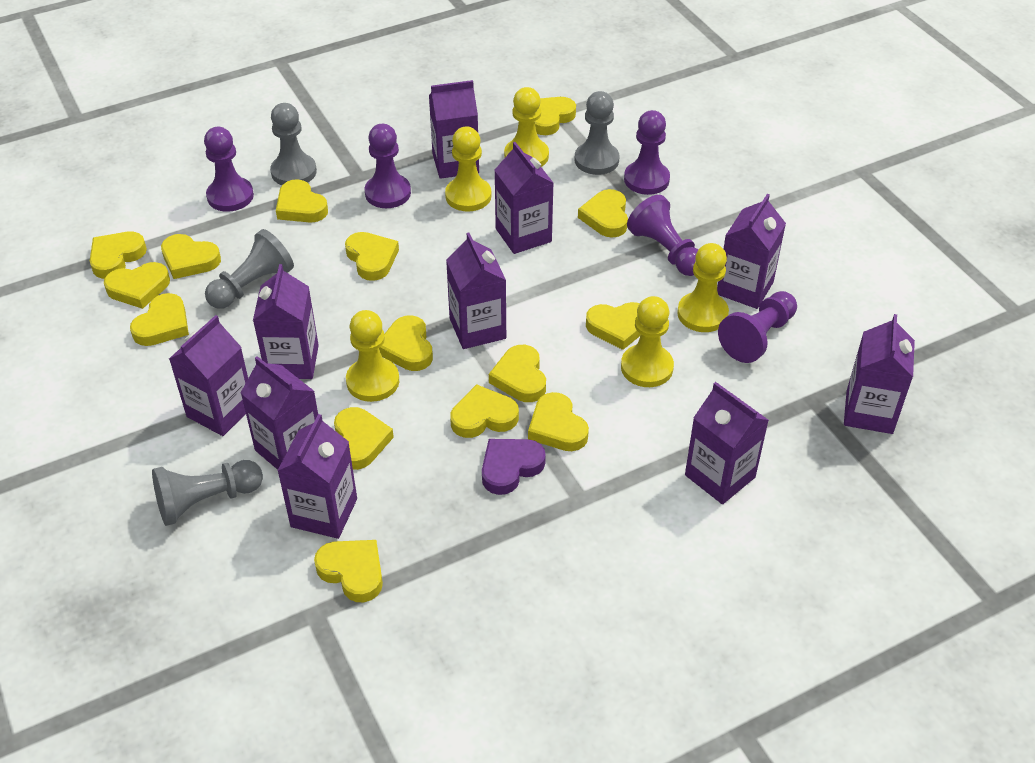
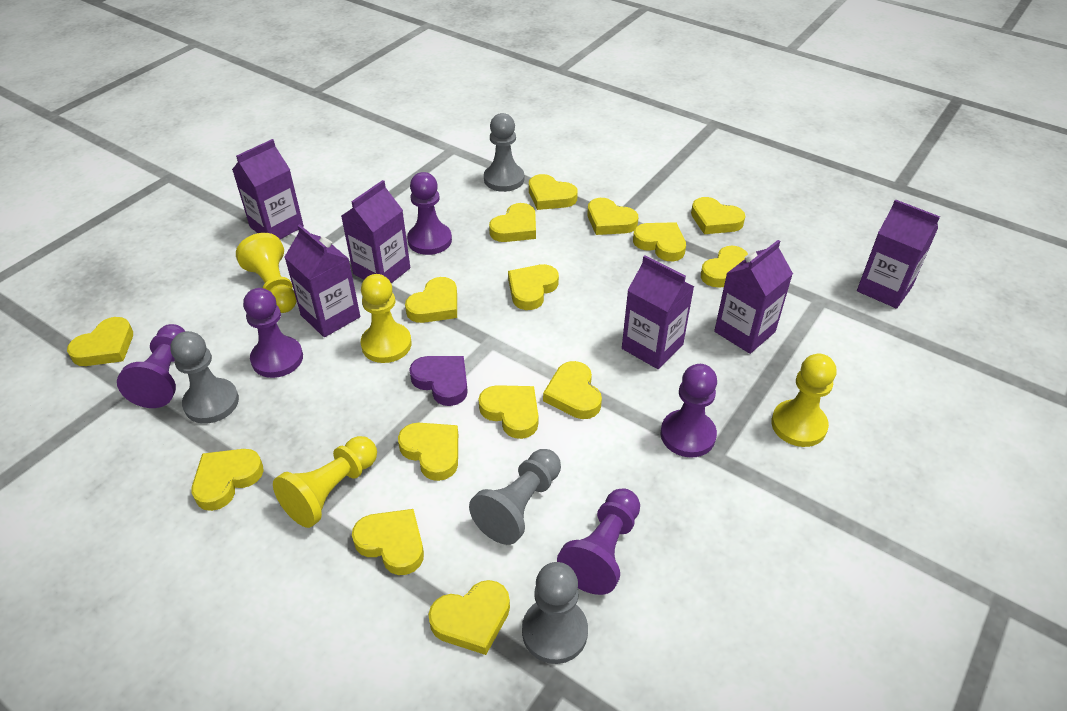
purple carton: 10 -> 6
yellow pawn: 5 -> 4

